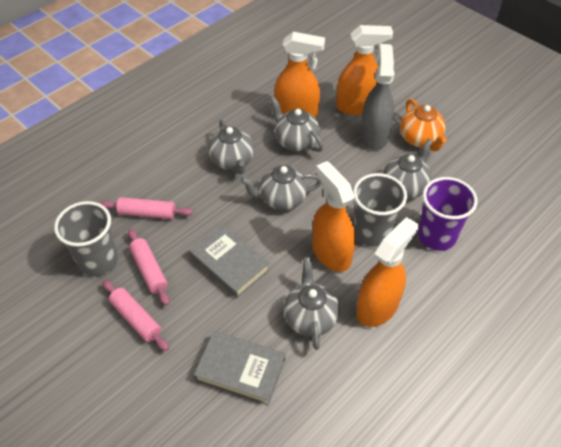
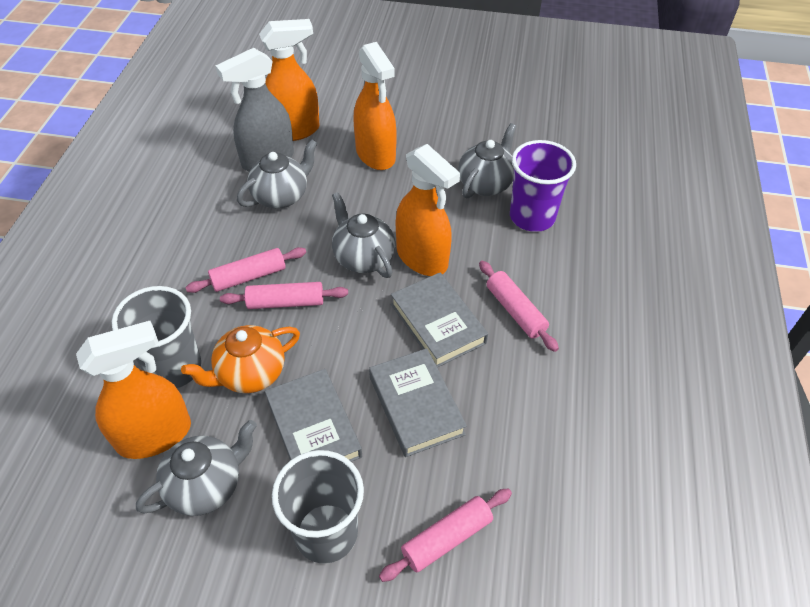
grey book: 2 -> 3
grey teapot: 5 -> 4
pink rolling pin: 3 -> 4

